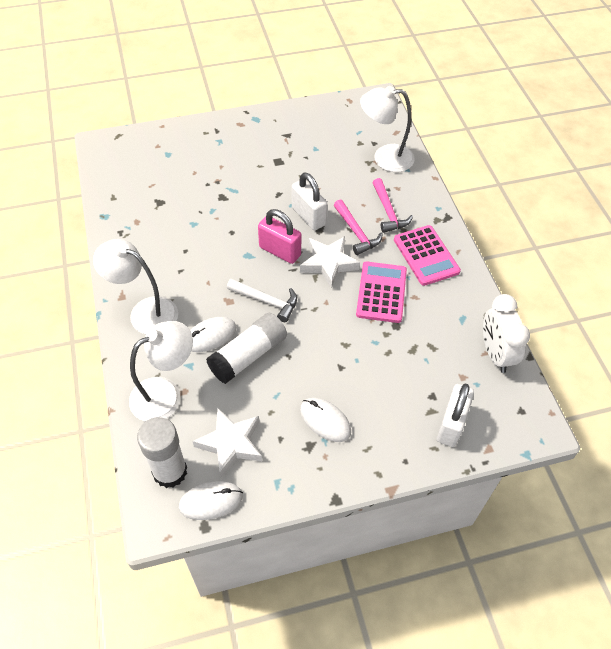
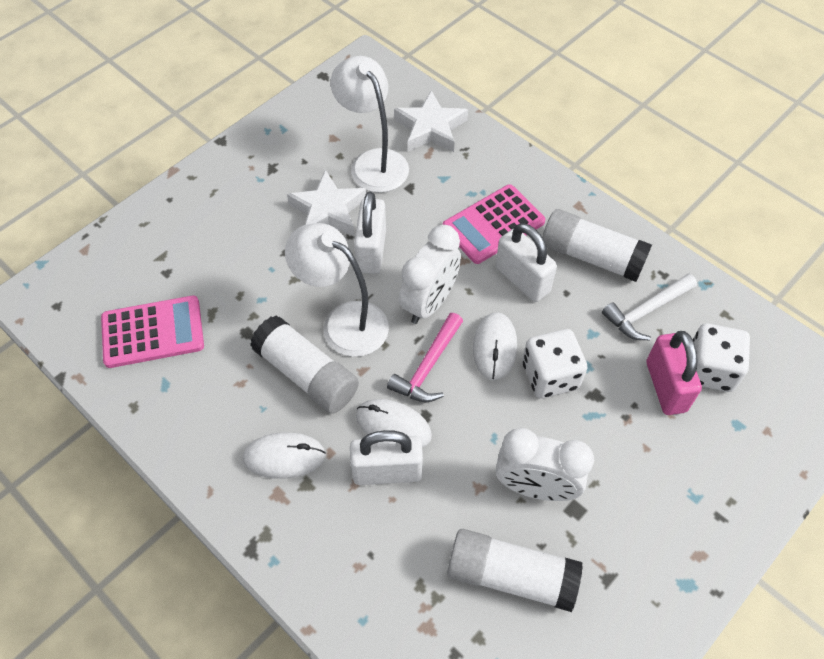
pink hammer: 2 -> 1
white clock: 1 -> 2
white dice: 0 -> 2
white glue stick: 2 -> 3
white lamp: 3 -> 2
white padlock: 2 -> 3

